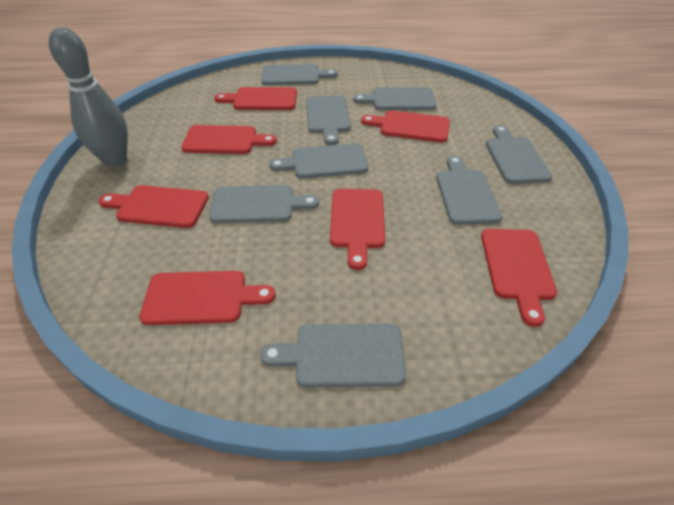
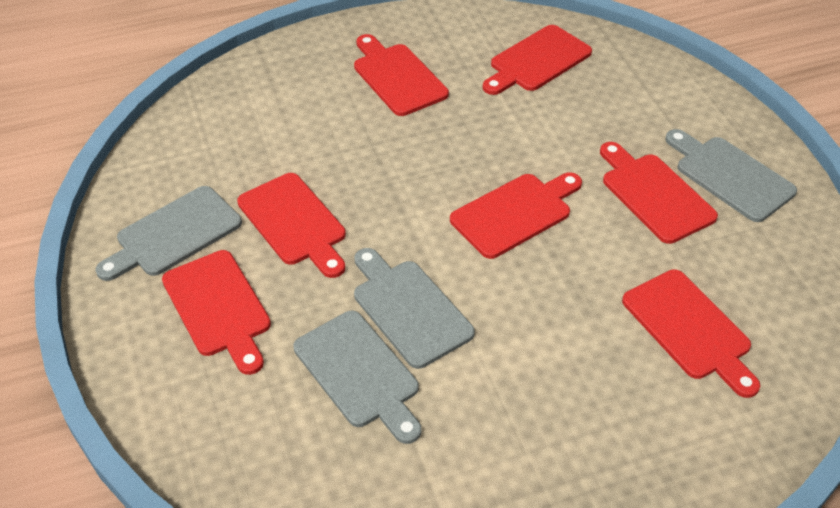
grey bowling pin: 1 -> 0
grey cutting board: 8 -> 4

